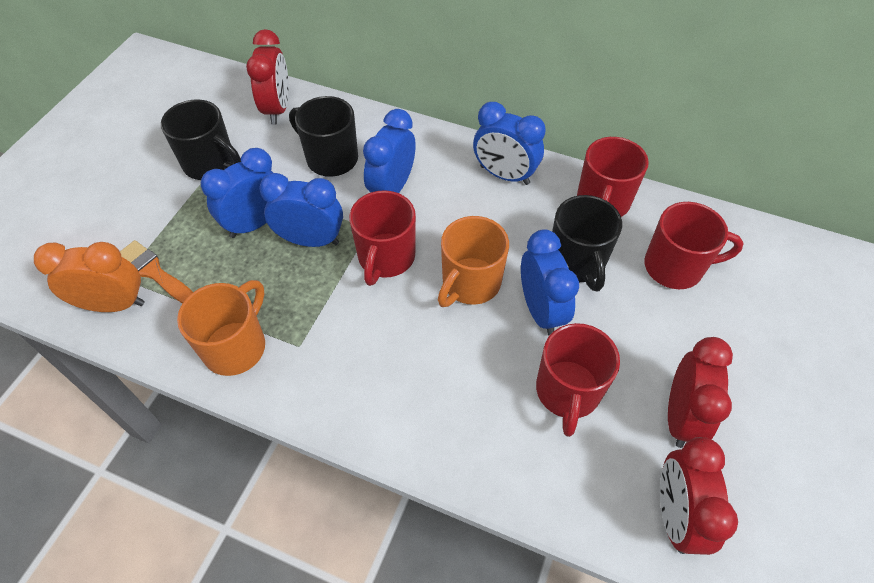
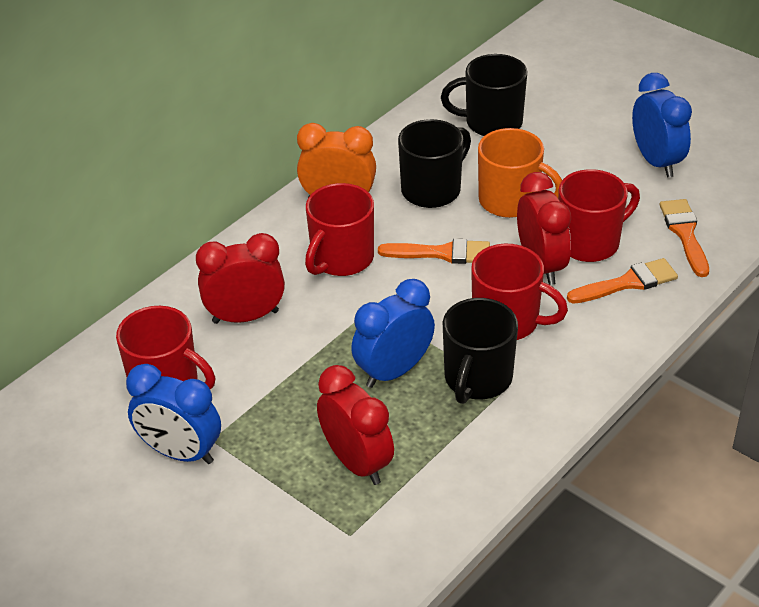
blue clock: 5 -> 3
orange brush: 1 -> 3
orange mug: 2 -> 1

